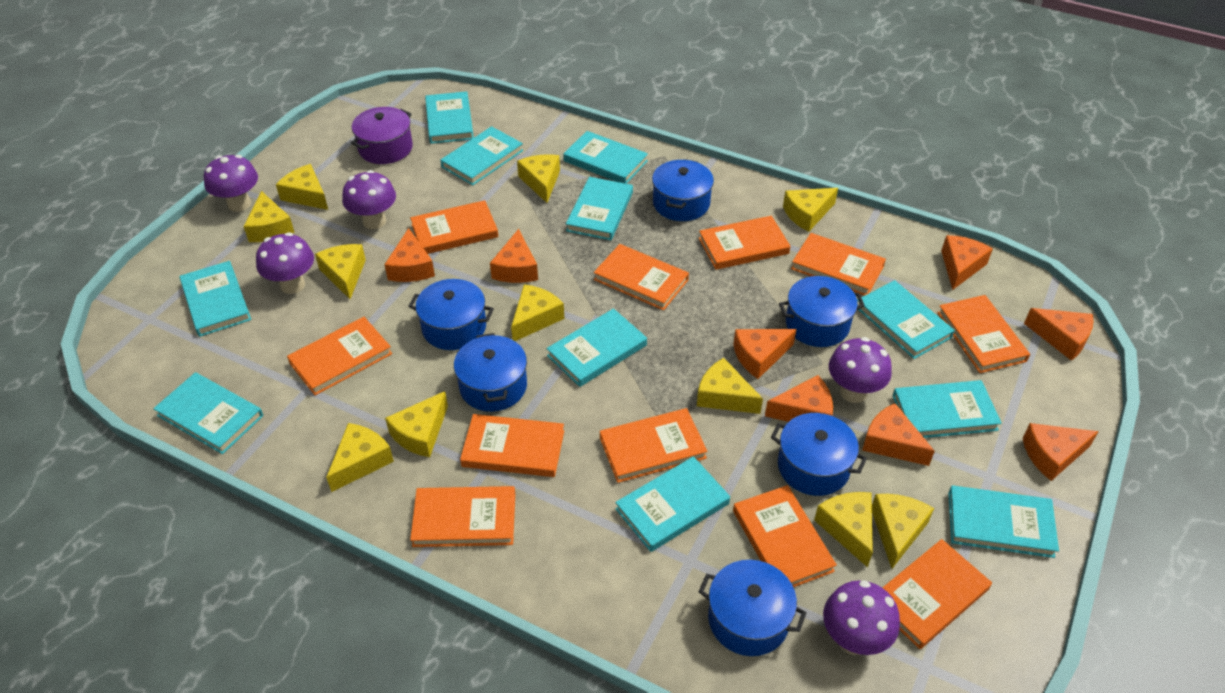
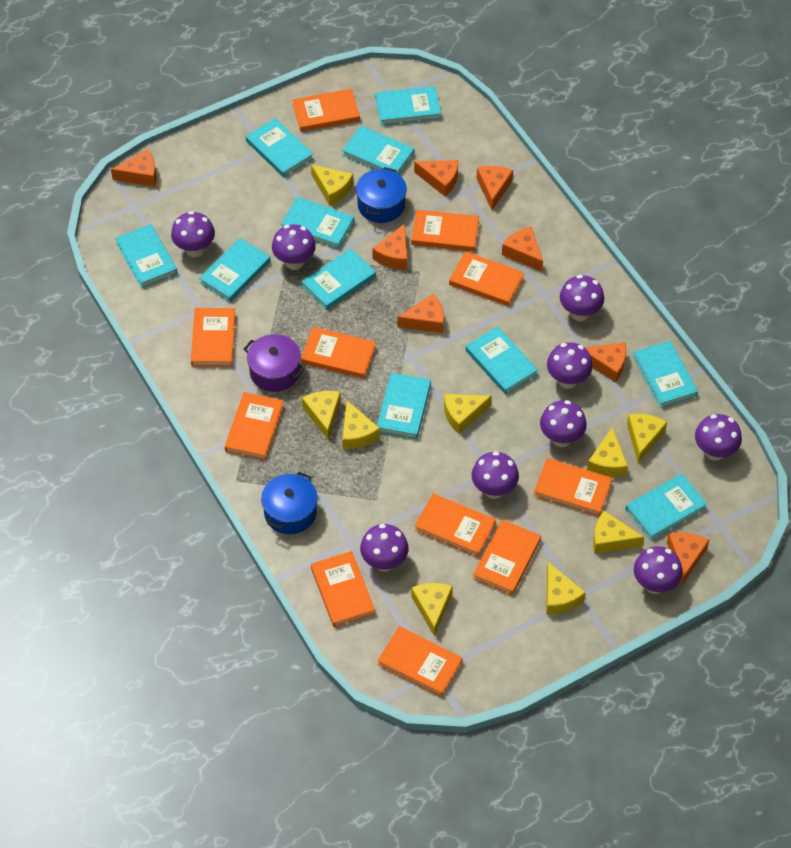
blue pot: 6 -> 2
purple mushroom: 5 -> 9
yellow cheese: 11 -> 9

